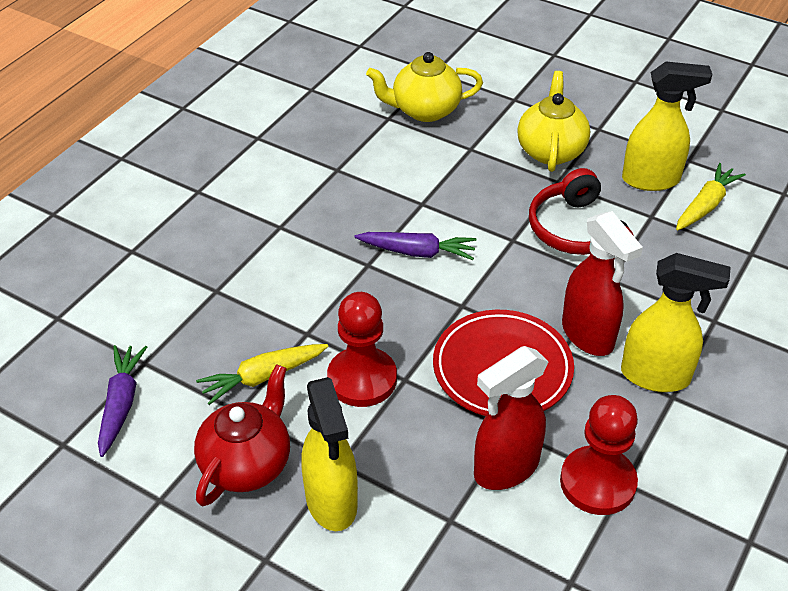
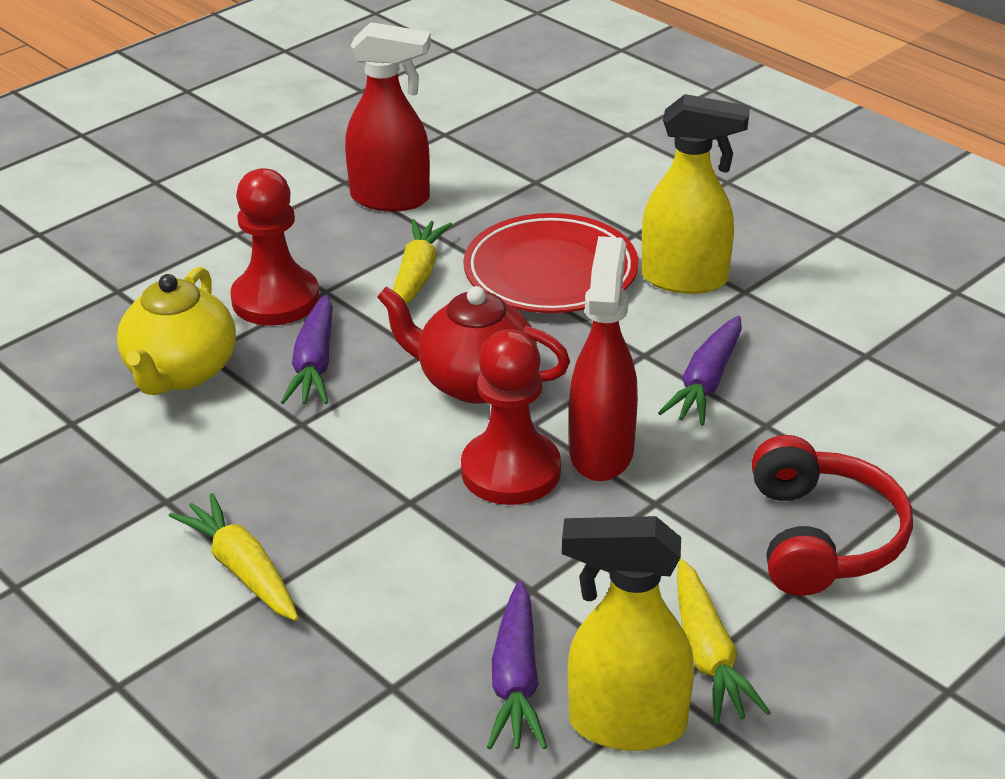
purple carrot: 2 -> 3
yellow carrot: 2 -> 3
yellow spray bottle: 3 -> 2
yellow teapot: 2 -> 1

